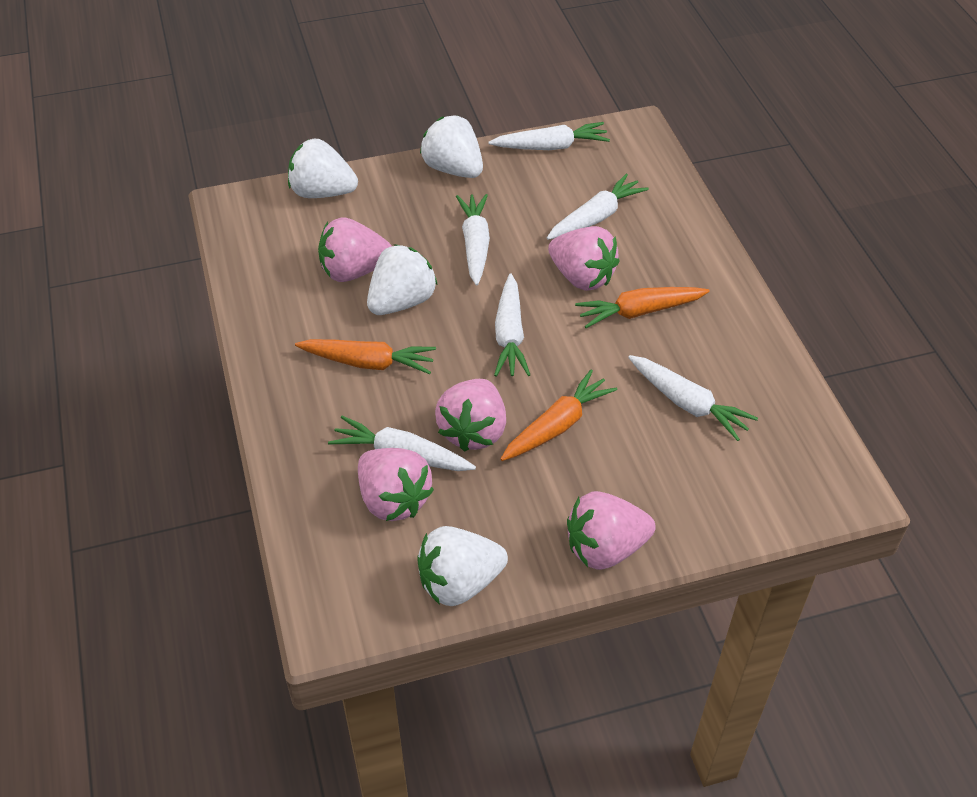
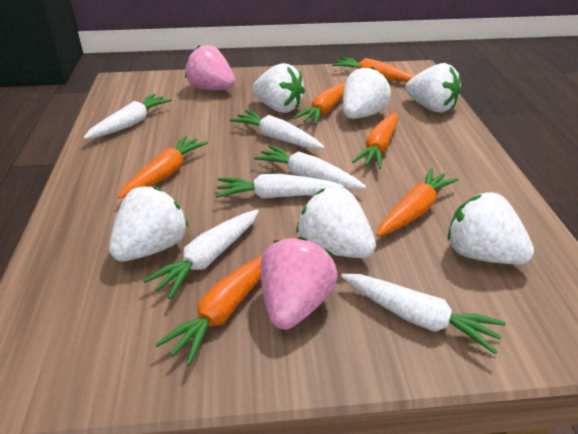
orange carrot: 3 -> 6
pink strawberry: 5 -> 2
white strawberry: 4 -> 6

